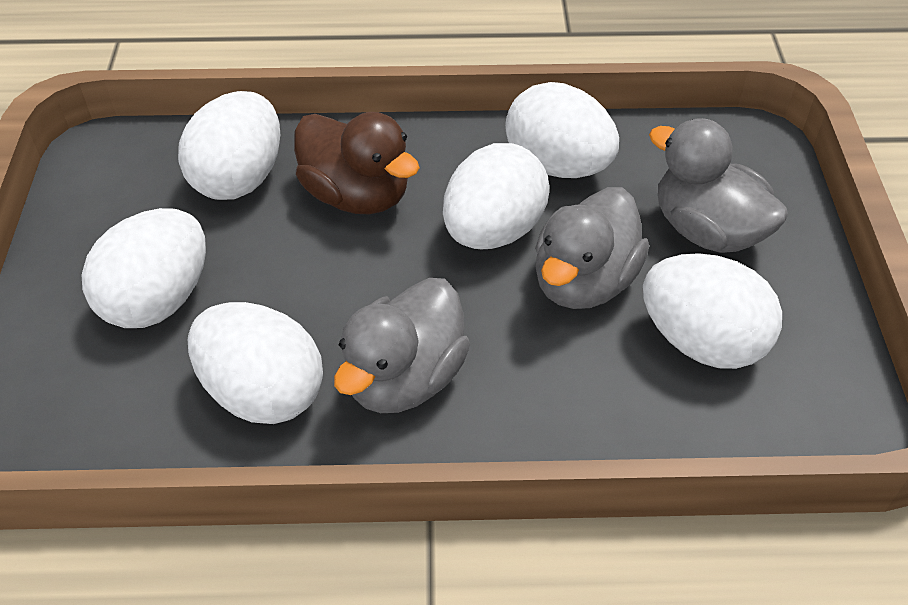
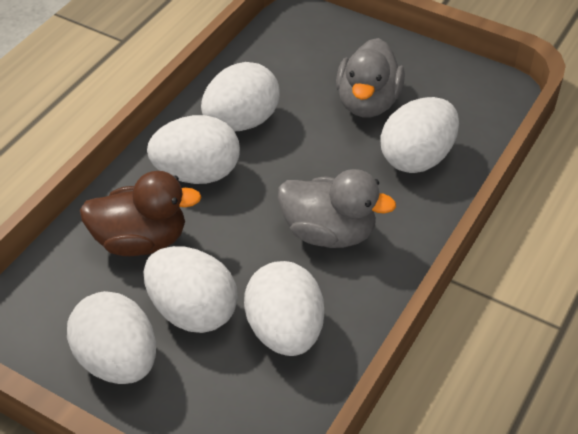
grey duck: 3 -> 2

